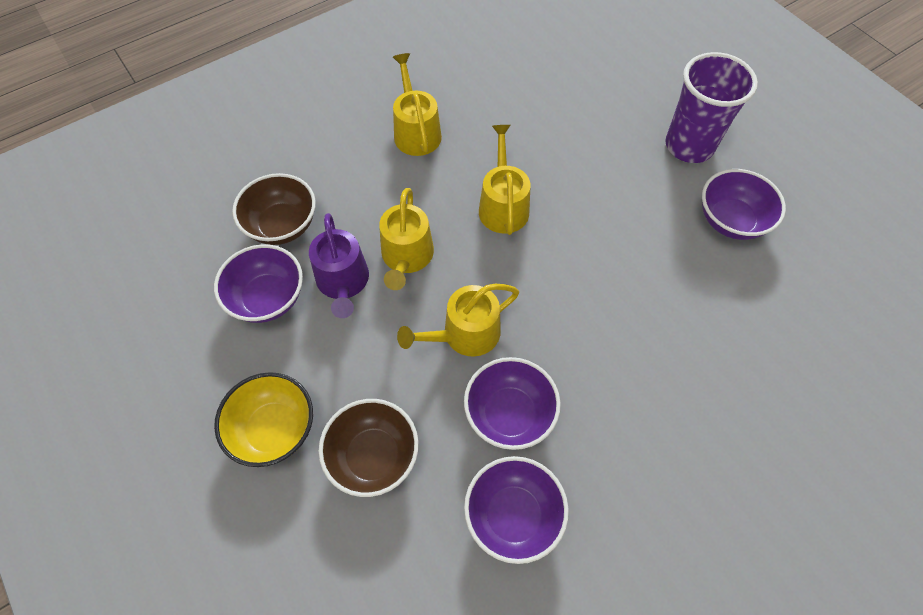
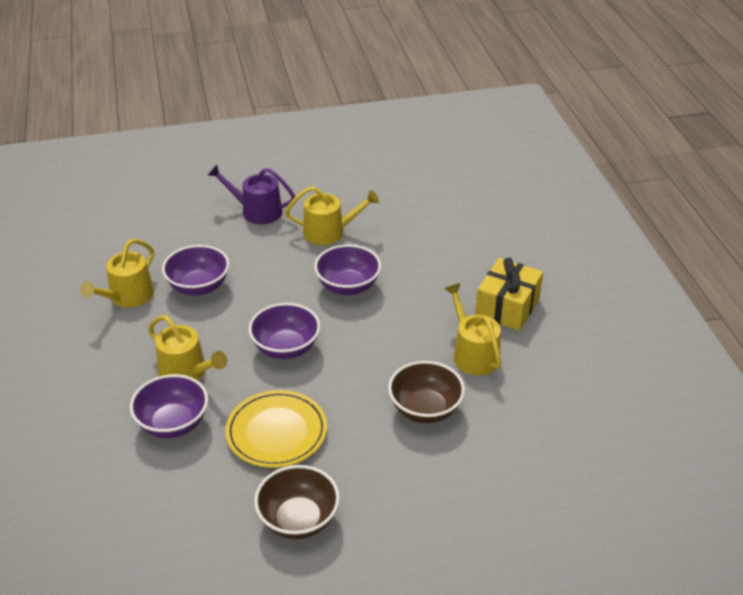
purple cup: 1 -> 0
yellow bowl: 1 -> 0
yellow gift: 0 -> 1
yellow plate: 0 -> 1

